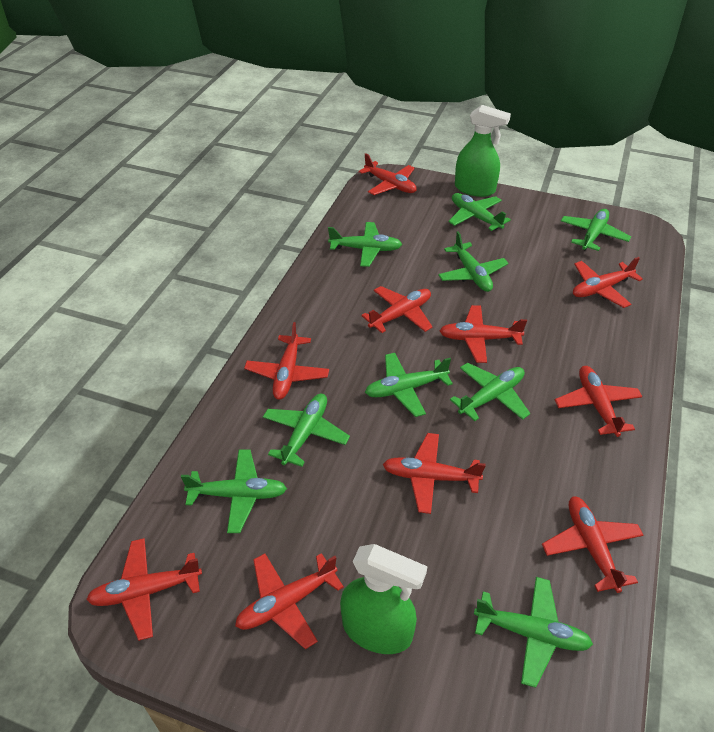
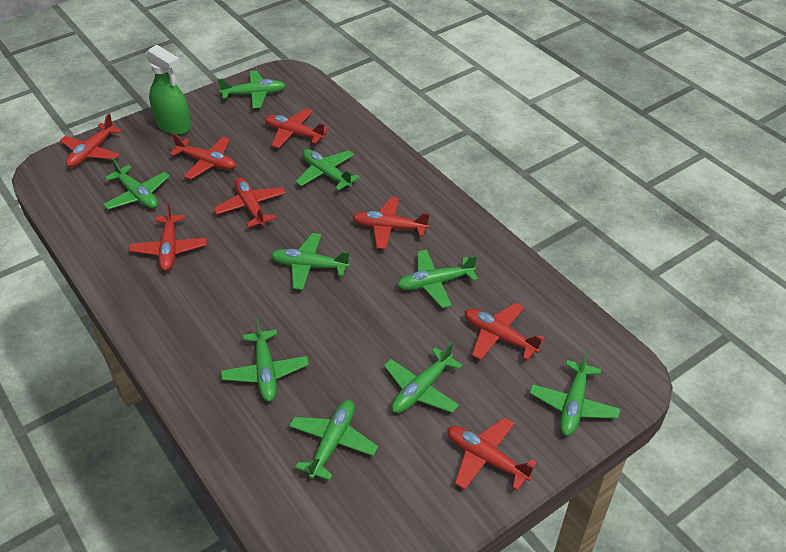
green spray bottle: 2 -> 1
red plane: 10 -> 8

